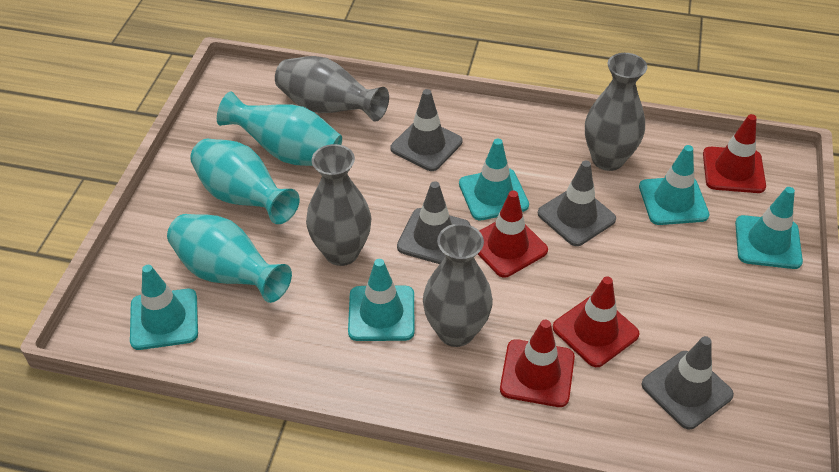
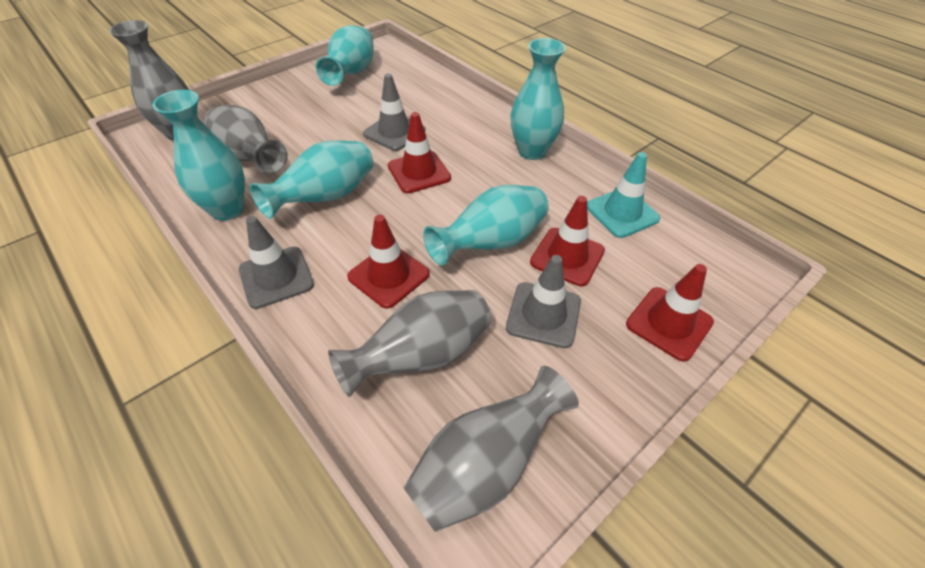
grey traffic cone: 4 -> 3
turquoise traffic cone: 5 -> 1
turquoise vase: 3 -> 5

